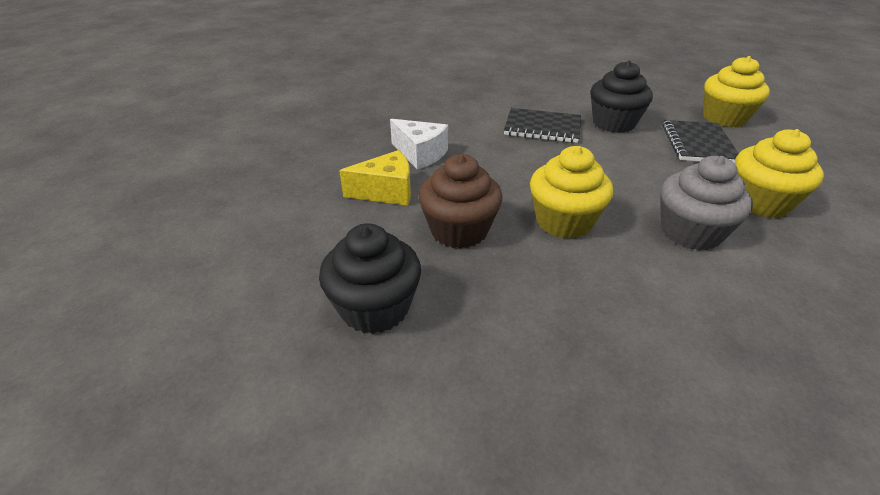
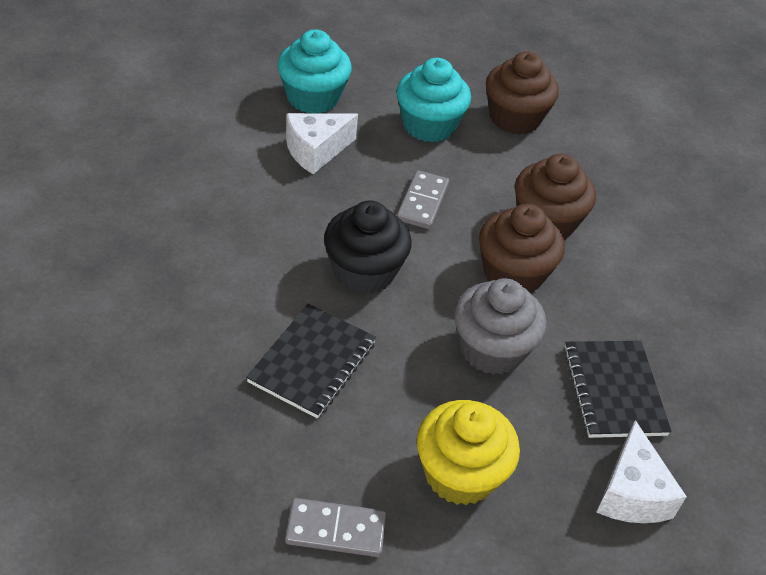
black cupcake: 2 -> 1
brown cupcake: 1 -> 3
grey domino: 0 -> 2
turquoise cupcake: 0 -> 2
white cheese: 1 -> 2
yellow cheese: 1 -> 0
yellow cupcake: 3 -> 1

